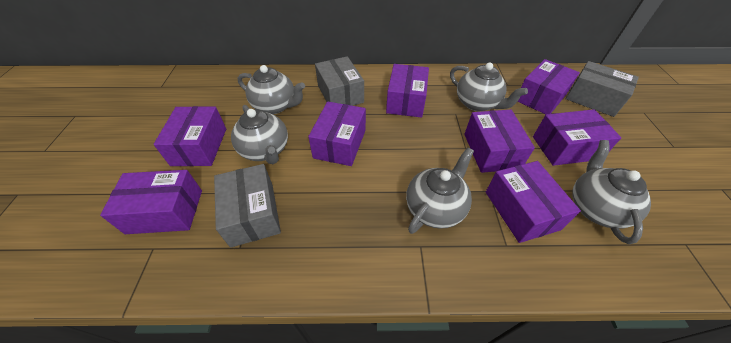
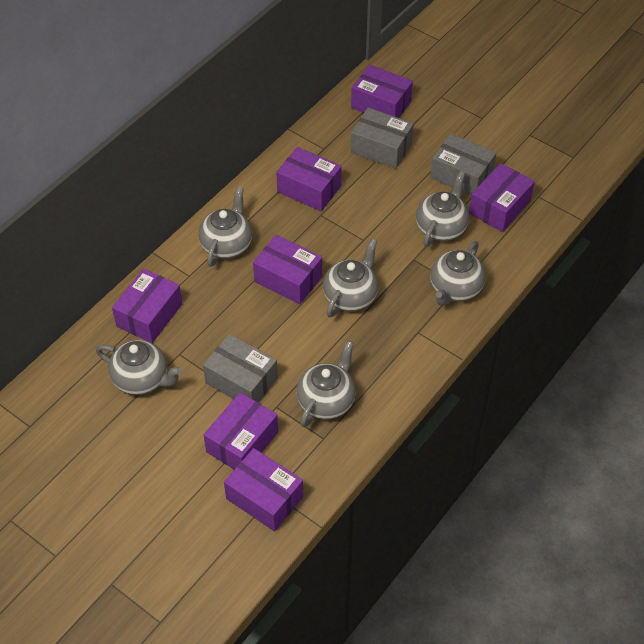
grey teapot: 5 -> 6
purple box: 8 -> 7

